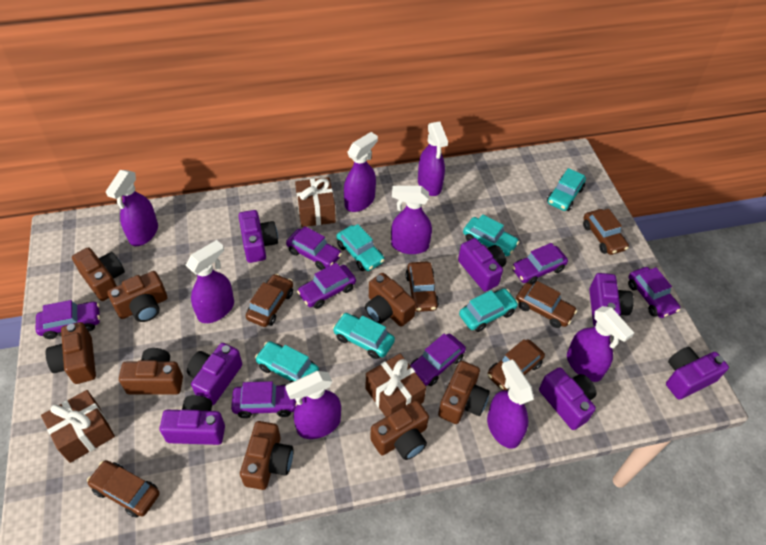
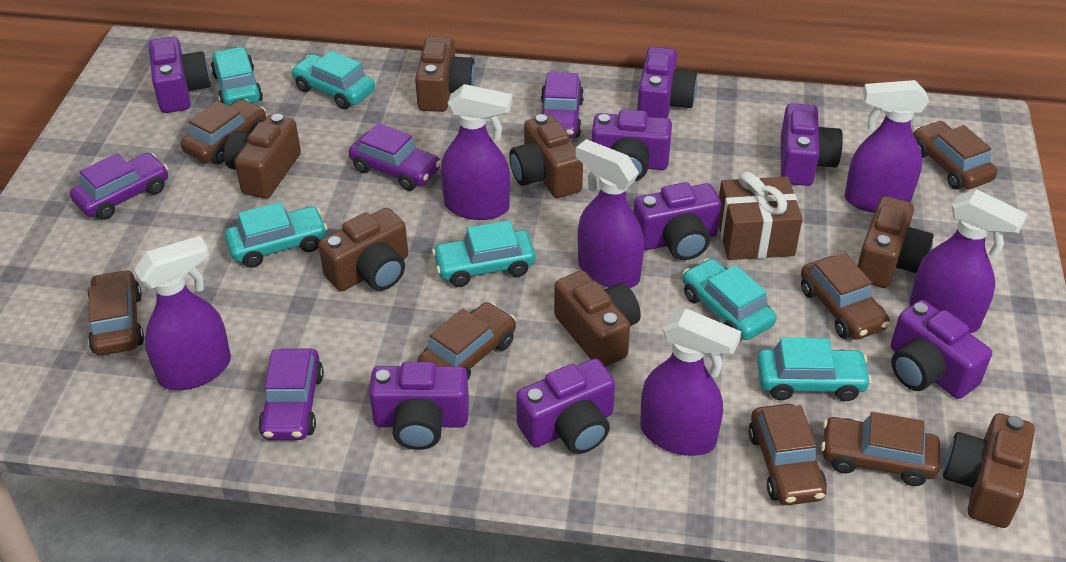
brown camera: 8 -> 7
brown car: 6 -> 7
brown gift: 3 -> 1
purple camera: 7 -> 8
purple car: 7 -> 4
purple spray bottle: 8 -> 6

